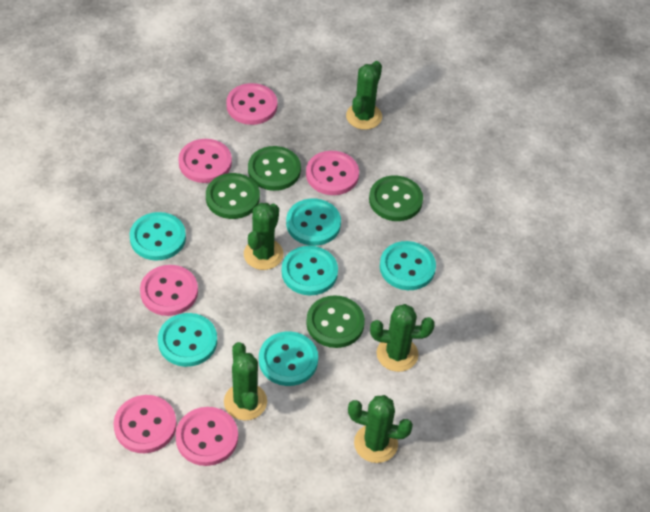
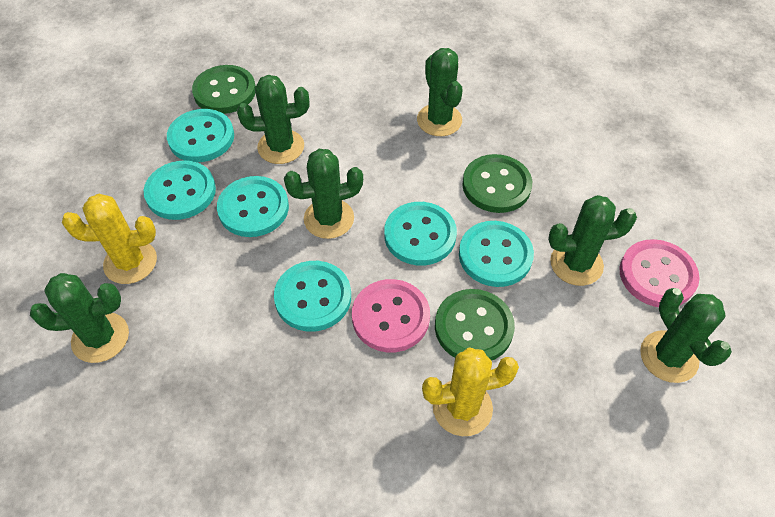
green button: 4 -> 3
green cactus: 5 -> 6
pink button: 6 -> 2
yellow cactus: 0 -> 2

